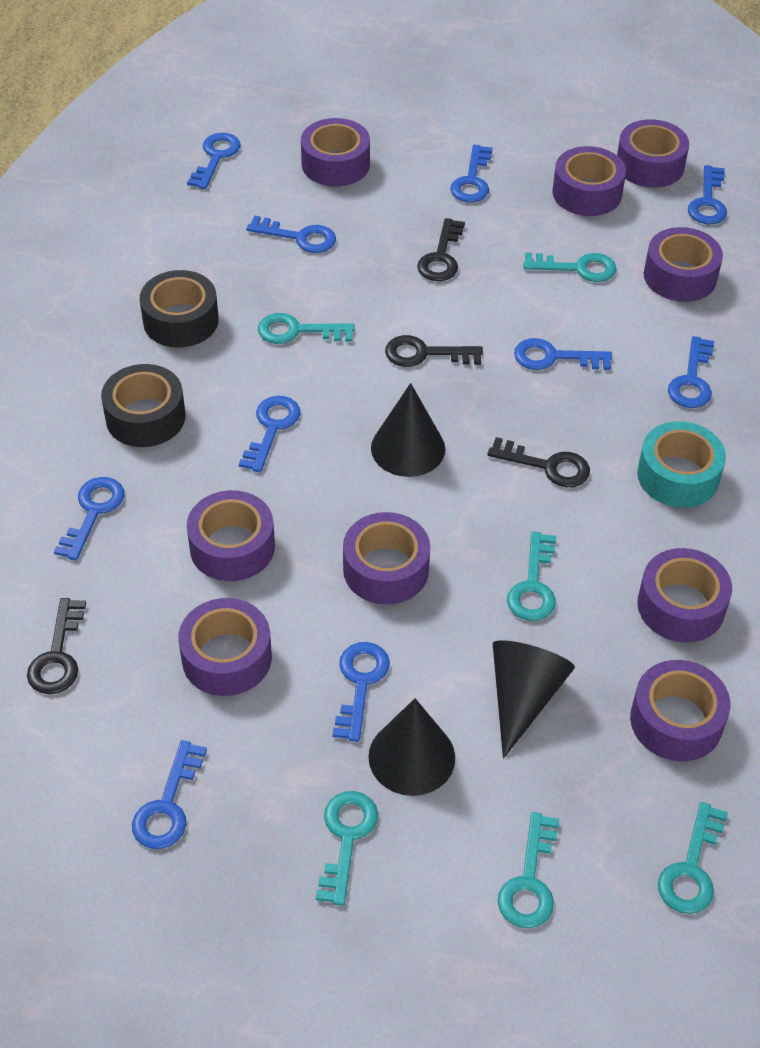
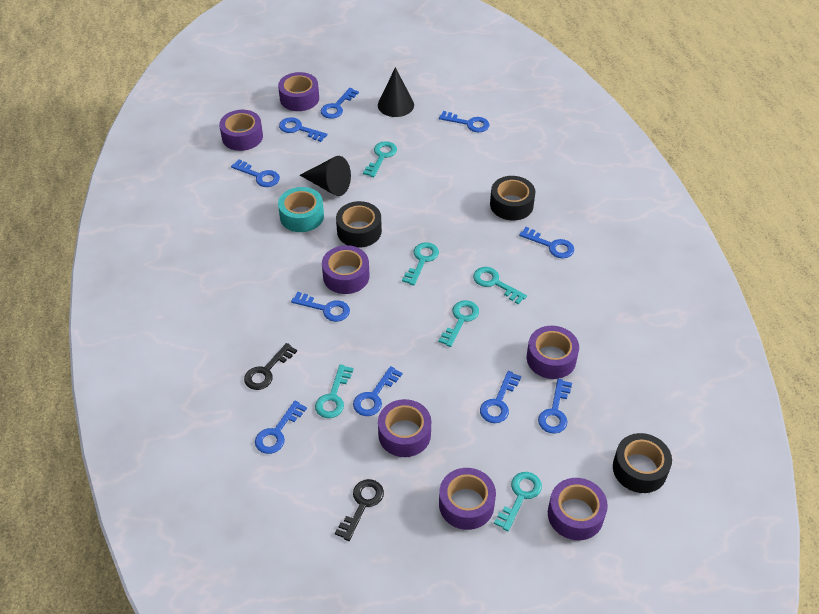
black cone: 3 -> 2
black key: 4 -> 2
black tape: 2 -> 3
purple tape: 9 -> 7

